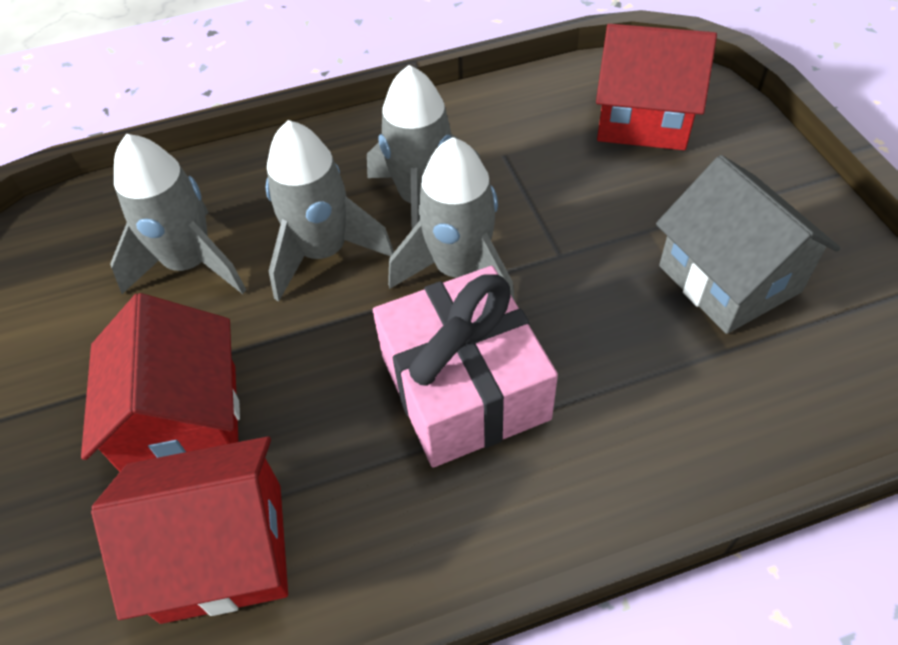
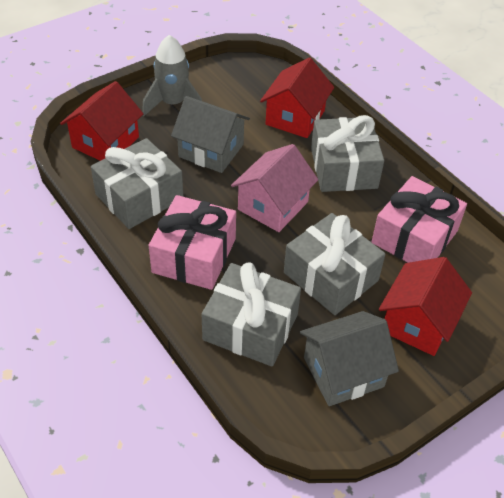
grey gift: 0 -> 4
grey house: 1 -> 2
grey rocket: 4 -> 1
pink gift: 1 -> 2
pink house: 0 -> 1

